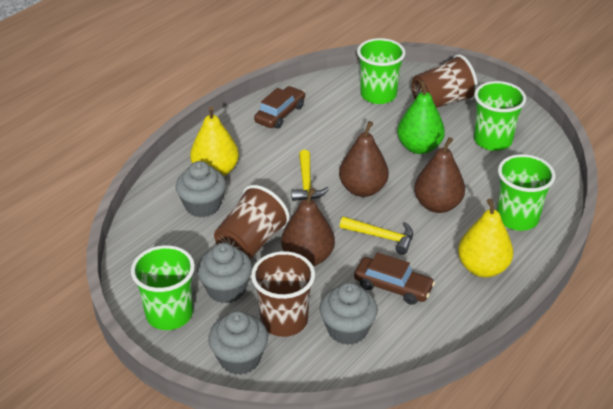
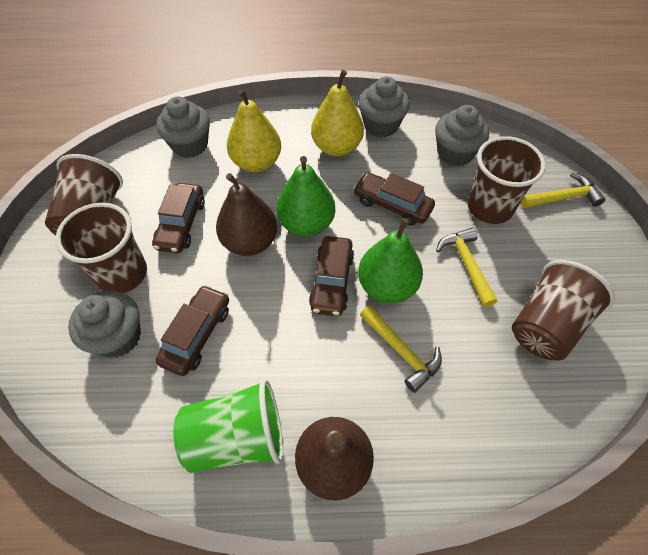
brown car: 2 -> 4
brown cup: 3 -> 4
brown pear: 3 -> 2
green cup: 4 -> 1
green pear: 1 -> 2
yellow hammer: 2 -> 3

